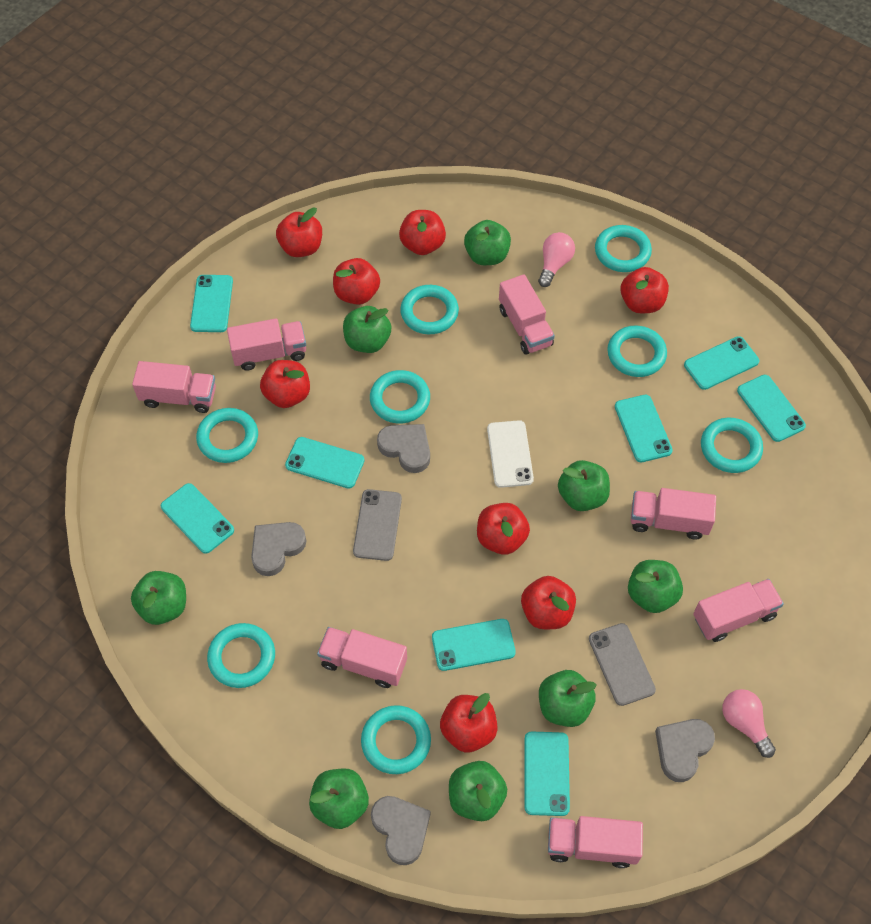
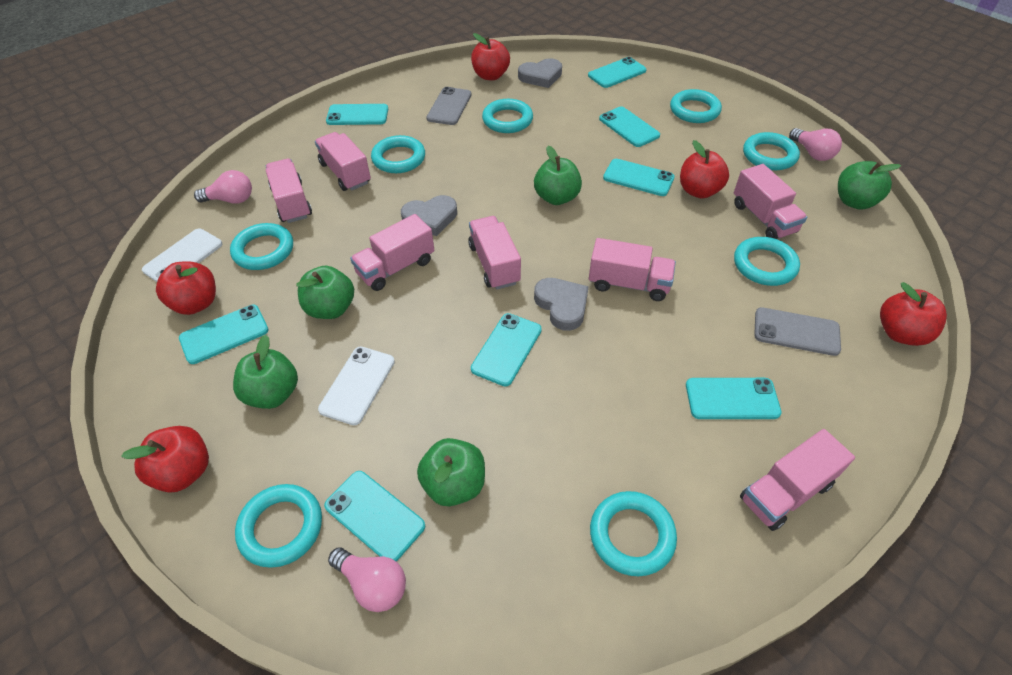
green apple: 8 -> 5
grey heart: 4 -> 3
pink light bulb: 2 -> 3
red apple: 8 -> 5
white phone: 1 -> 2

